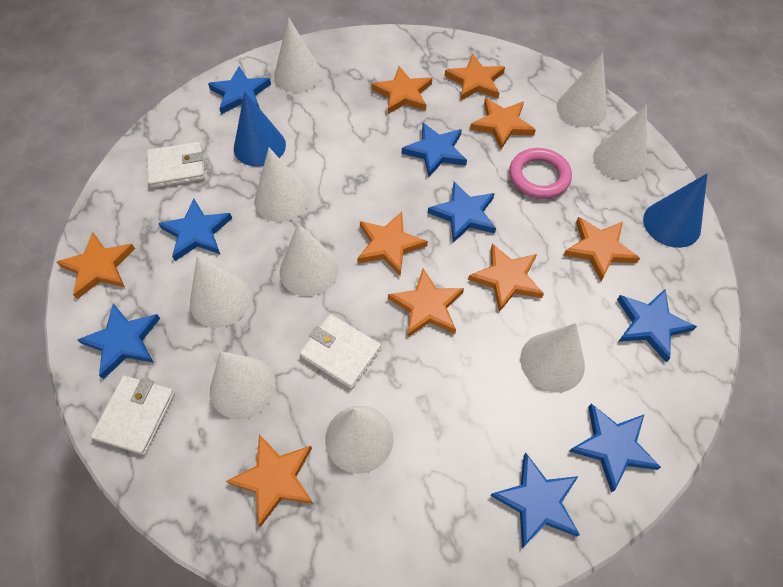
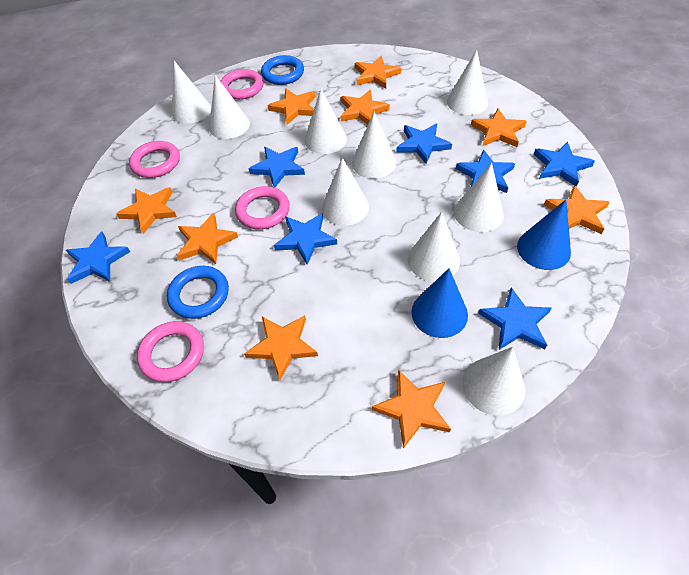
blue ring: 0 -> 2
blue star: 8 -> 7
pink ring: 1 -> 4
white wallet: 3 -> 0

